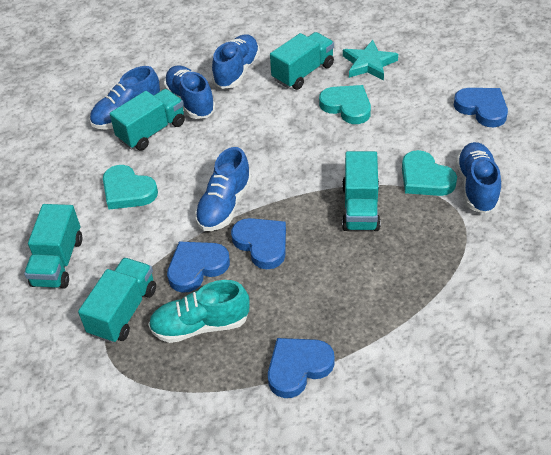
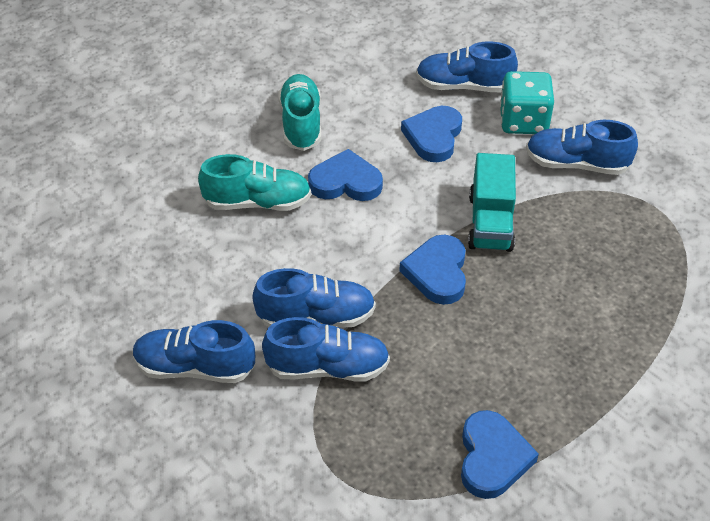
turquoise dice: 0 -> 1
turquoise heart: 3 -> 0
turquoise shoe: 1 -> 2
turquoise star: 1 -> 0
turquoise truck: 5 -> 1

